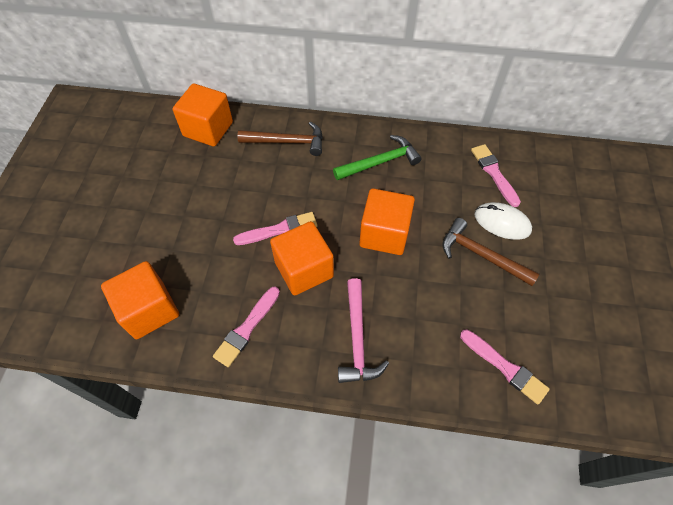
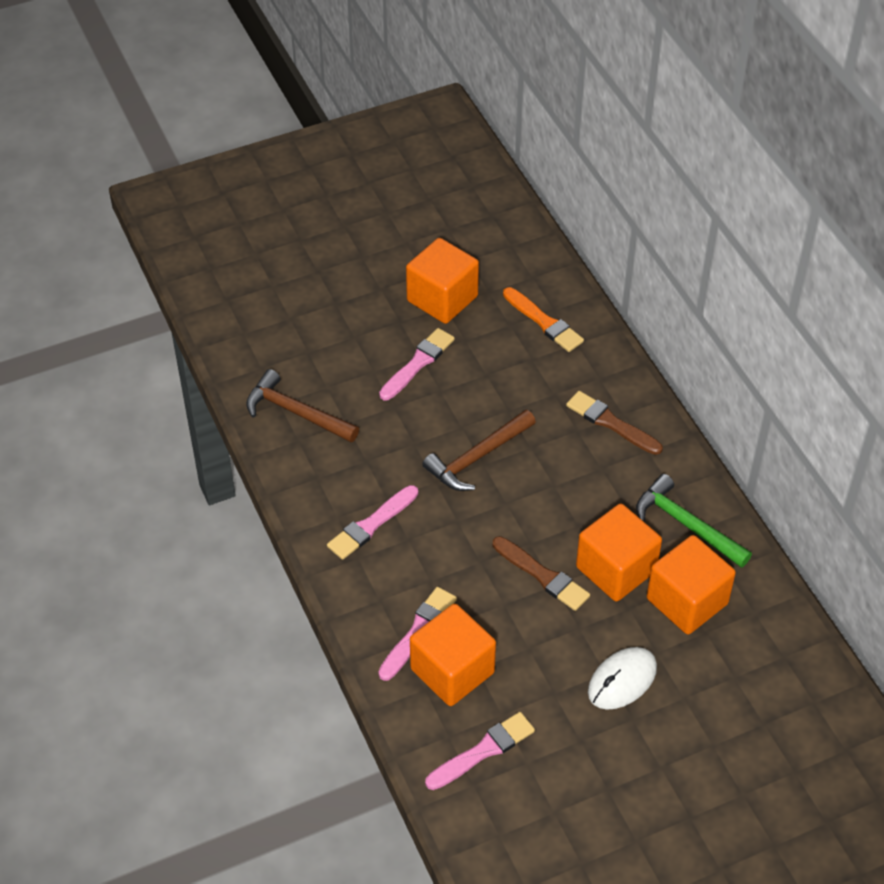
brown brush: 0 -> 2
orange brush: 0 -> 1
pink hammer: 1 -> 0

